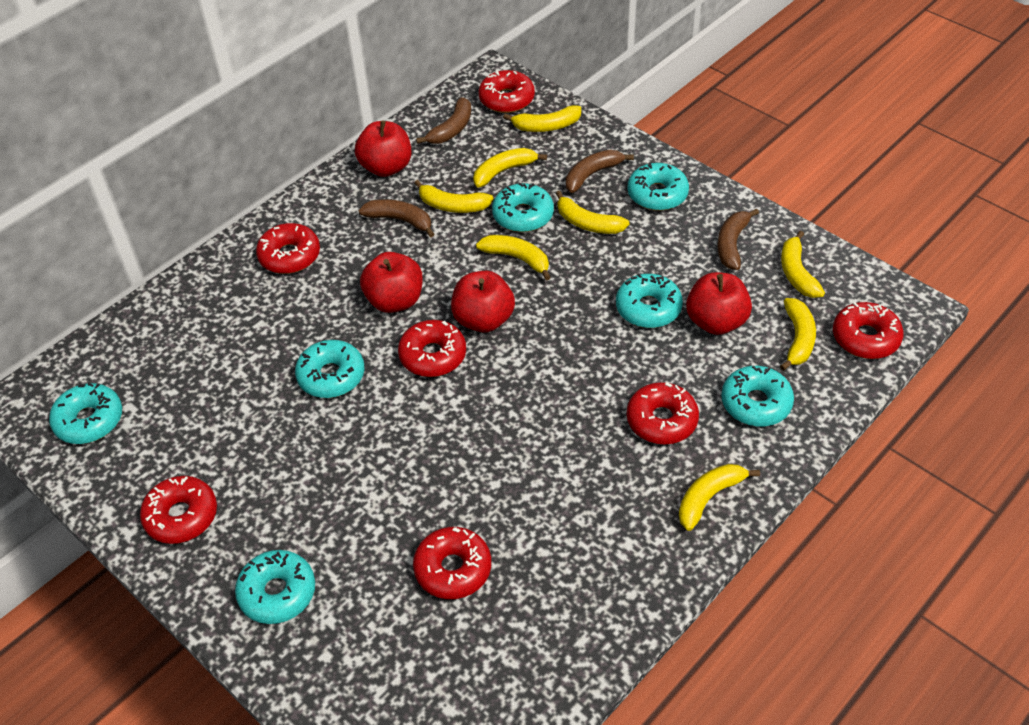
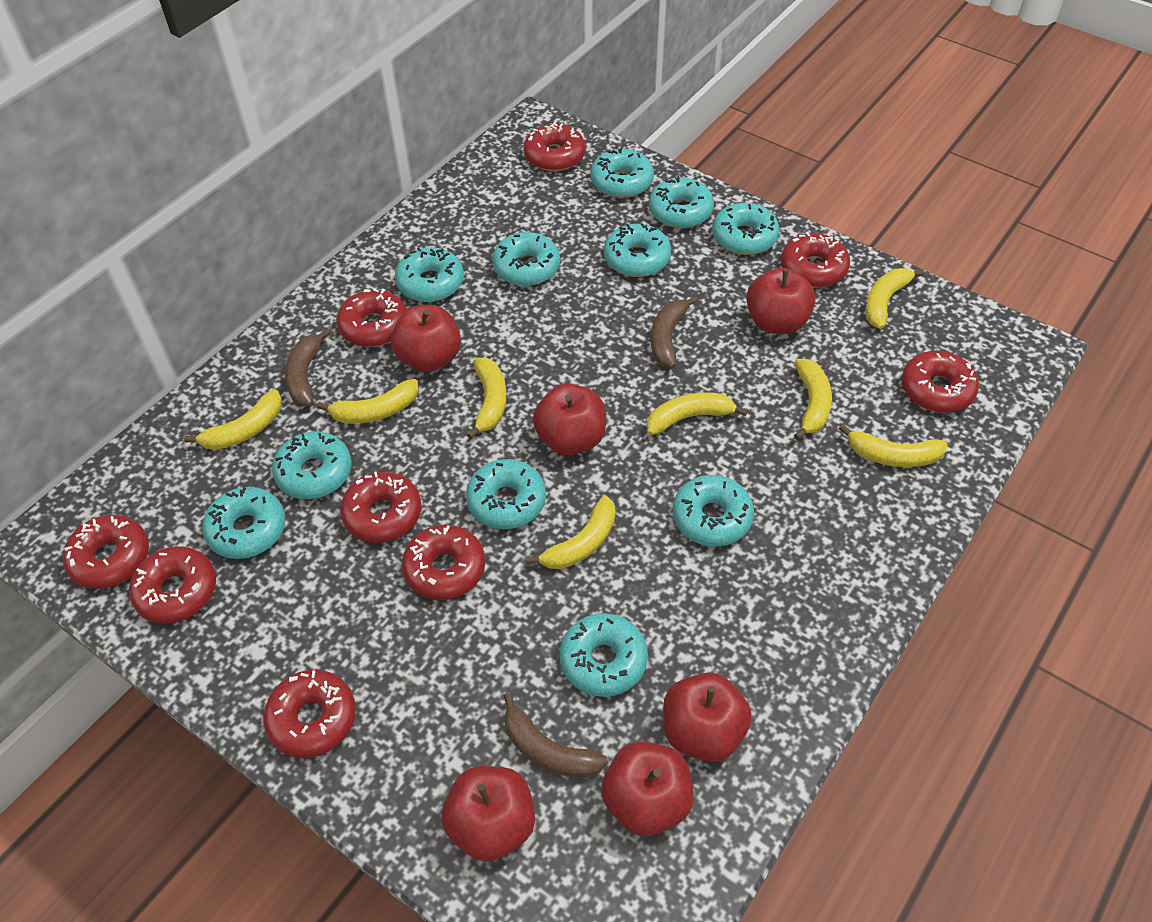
brown banana: 4 -> 3
red apple: 4 -> 6
red donut: 7 -> 9
turquoise donut: 7 -> 11

